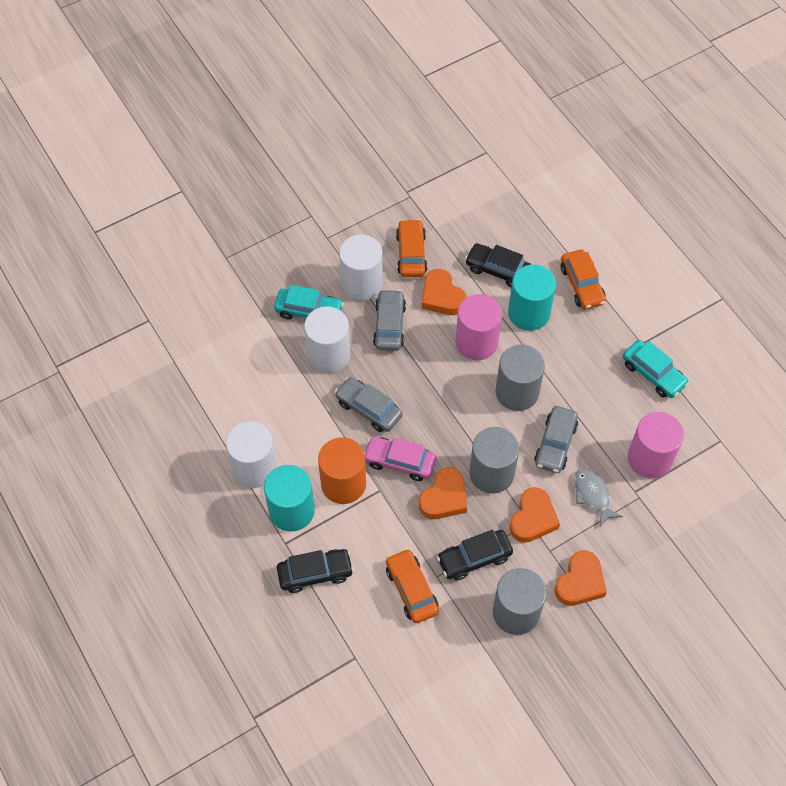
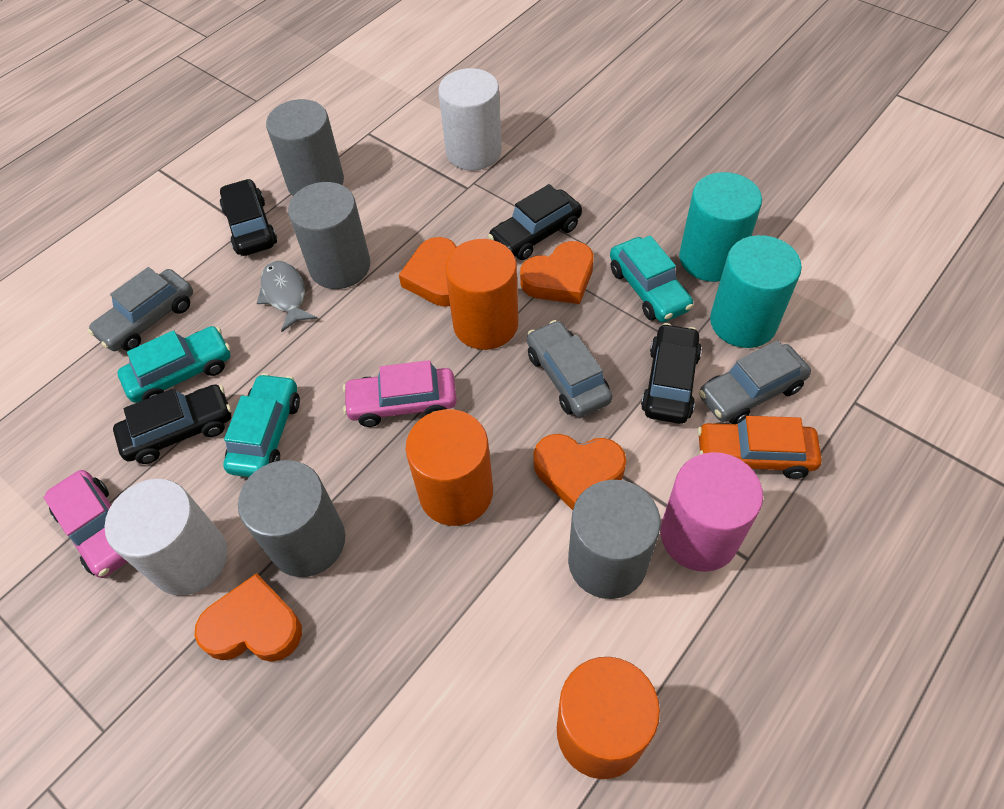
black car: 3 -> 4
grey cylinder: 3 -> 4
orange car: 3 -> 1
orange cylinder: 1 -> 3
pink car: 1 -> 2
pink cylinder: 2 -> 1
turquoise car: 2 -> 3
white cylinder: 3 -> 2

